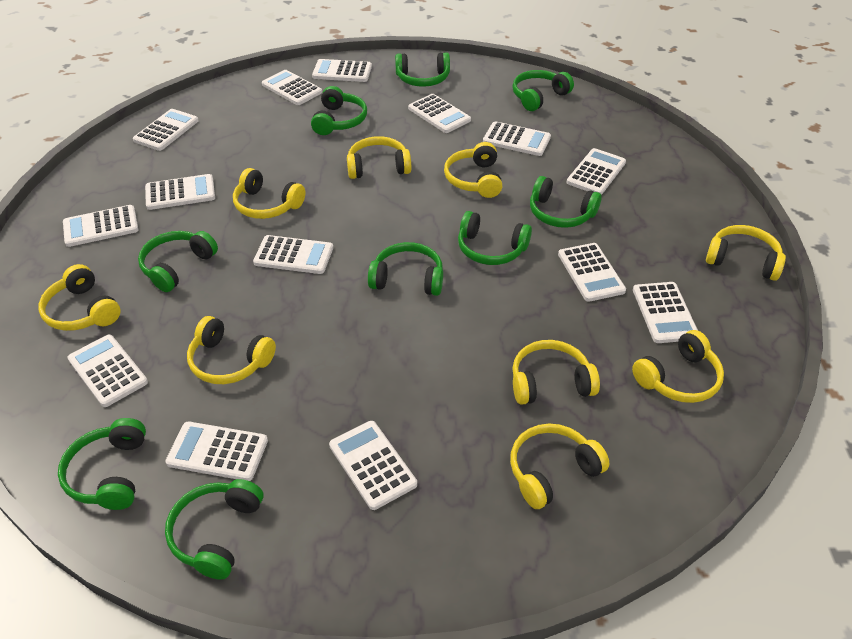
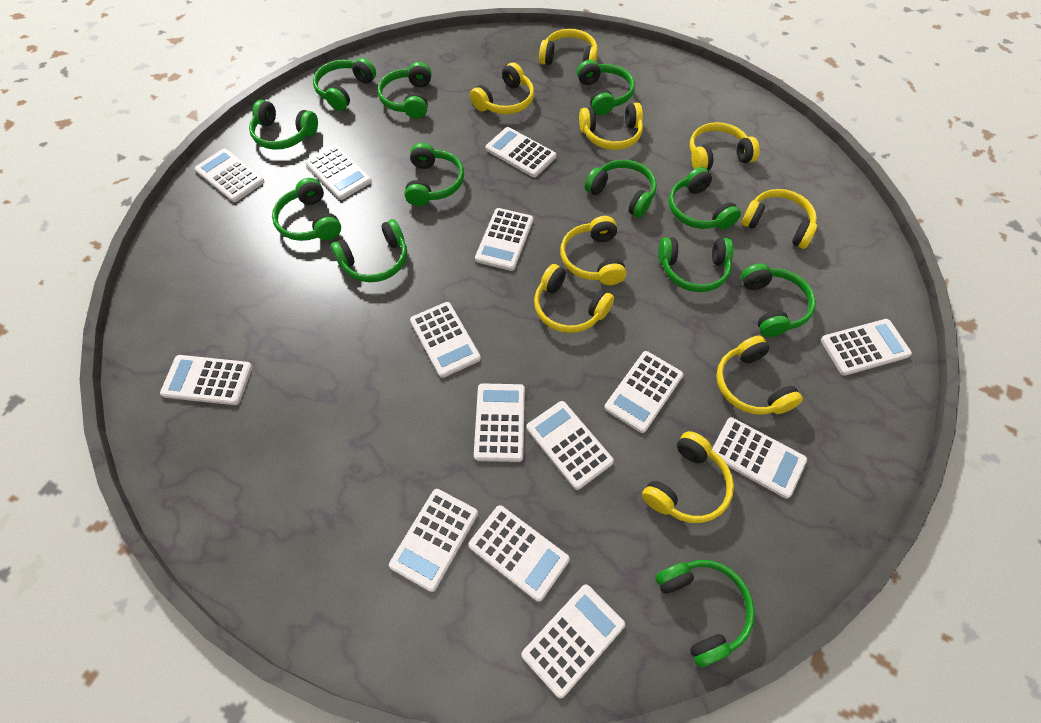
green headphones: 9 -> 12

